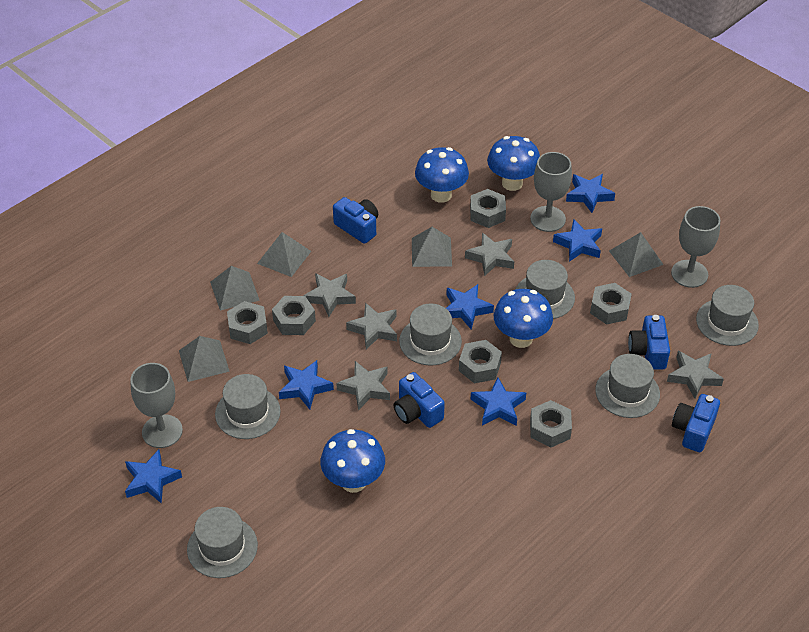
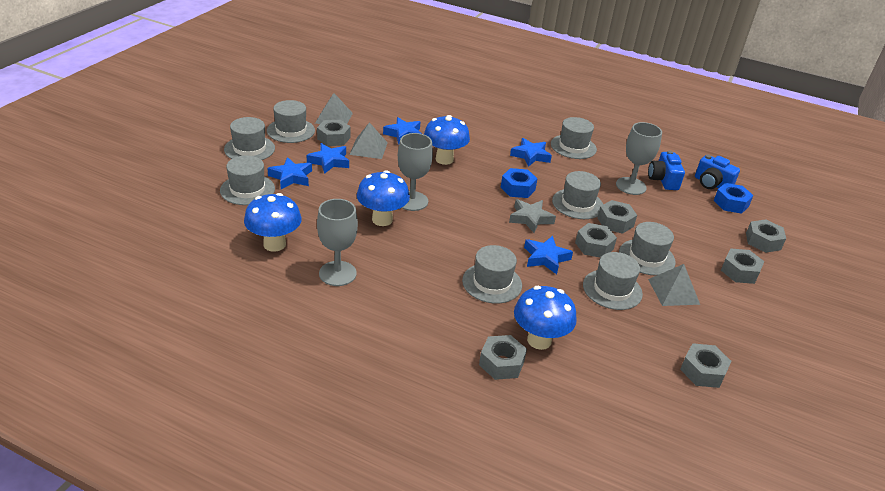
blue camera: 4 -> 2
blue nut: 0 -> 2
blue star: 6 -> 5
grey hat: 6 -> 8
grey nut: 6 -> 7
grey pyramid: 5 -> 3
grey star: 5 -> 1

